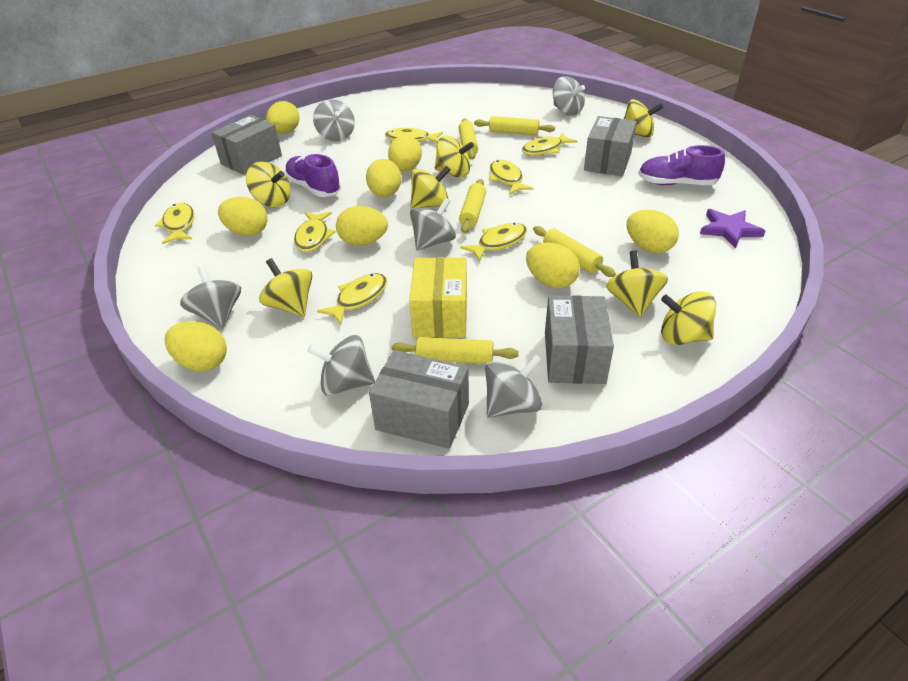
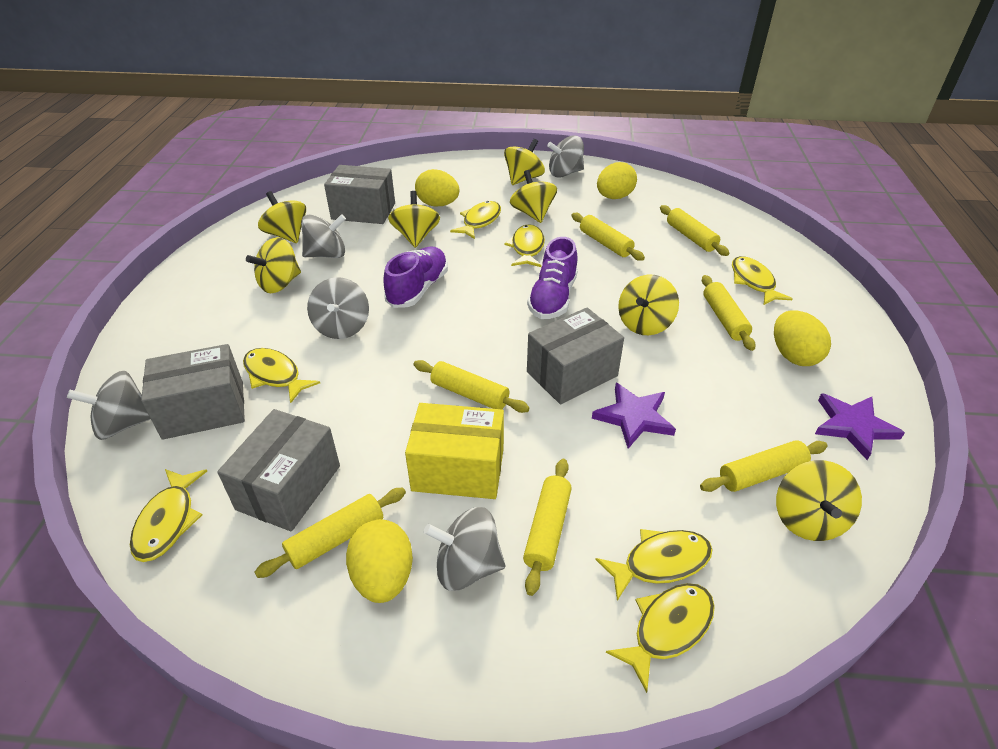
grey spinning top: 6 -> 5
purple star: 1 -> 2
yellow egg: 8 -> 4
yellow rolling pin: 5 -> 7

